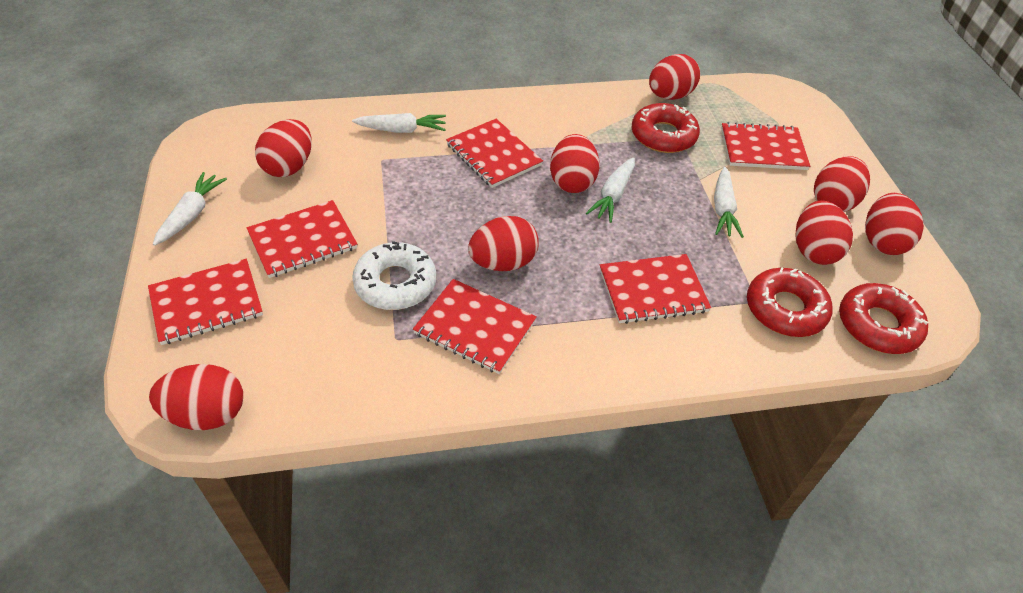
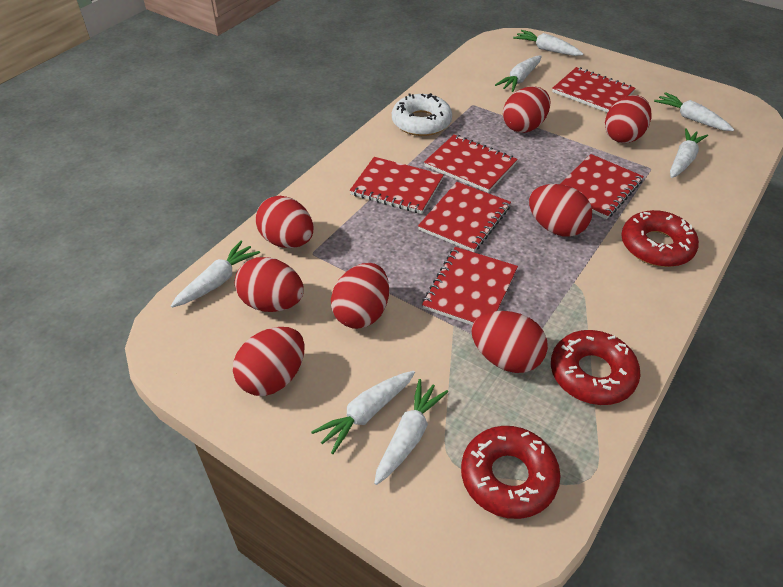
white carrot: 4 -> 7

